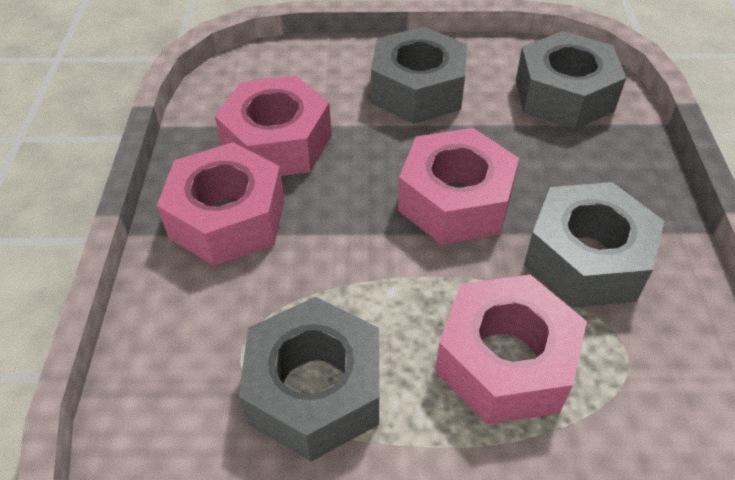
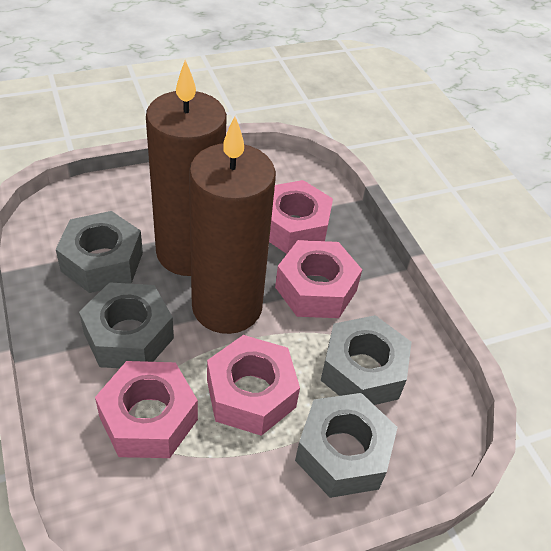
brown candle: 0 -> 2

